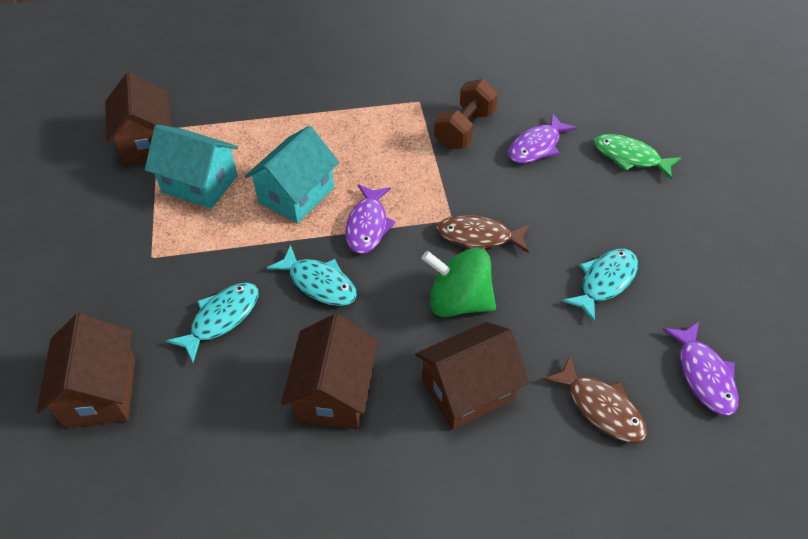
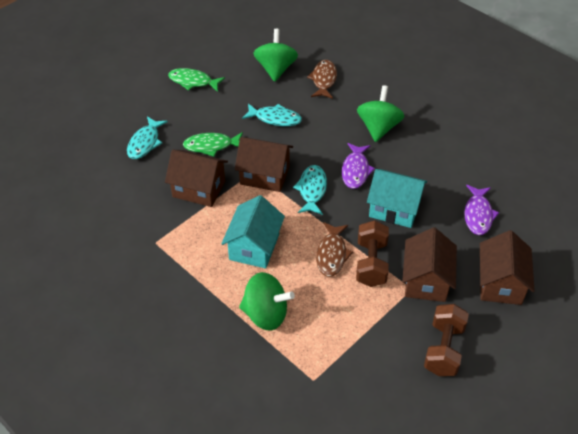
brown dumbbell: 1 -> 2
green fish: 1 -> 2
green spinning top: 1 -> 3
purple fish: 3 -> 2

